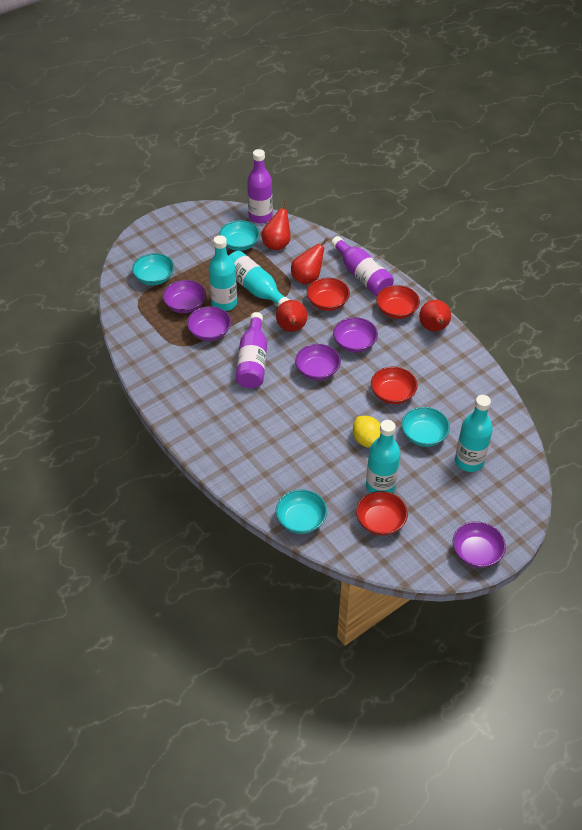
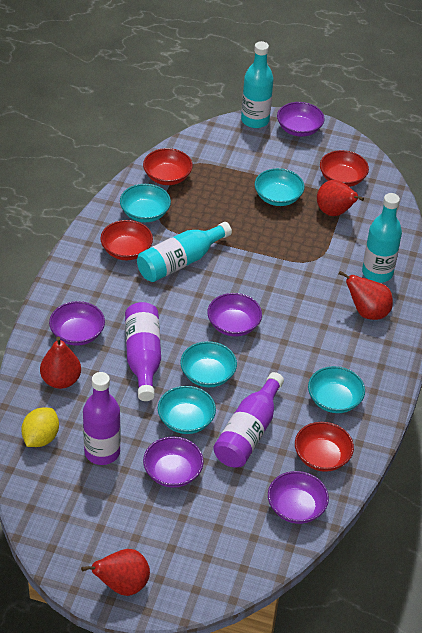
turquoise bottle: 4 -> 3
turquoise bowl: 4 -> 5

